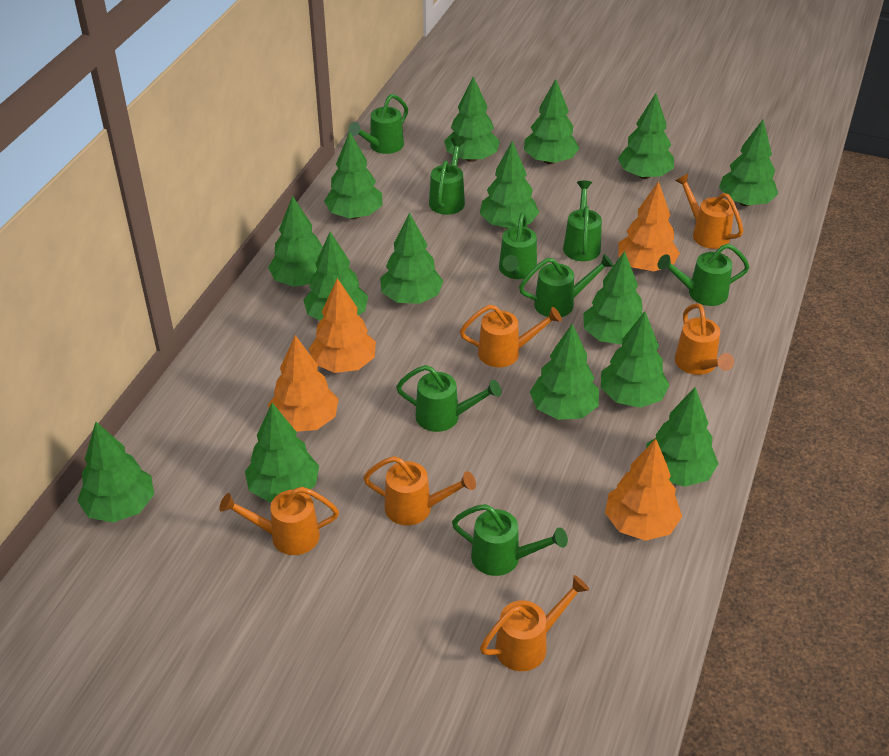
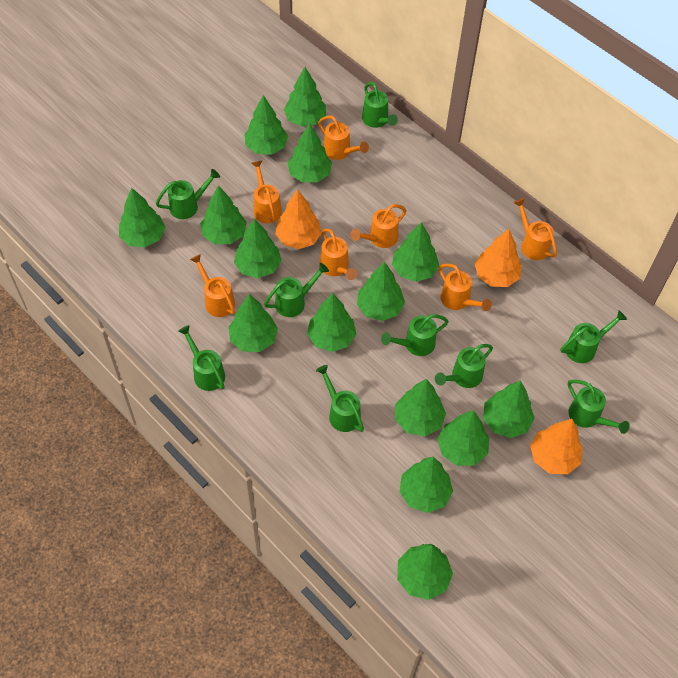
green watering can: 8 -> 9
orange tree: 4 -> 3
orange watering can: 6 -> 7

